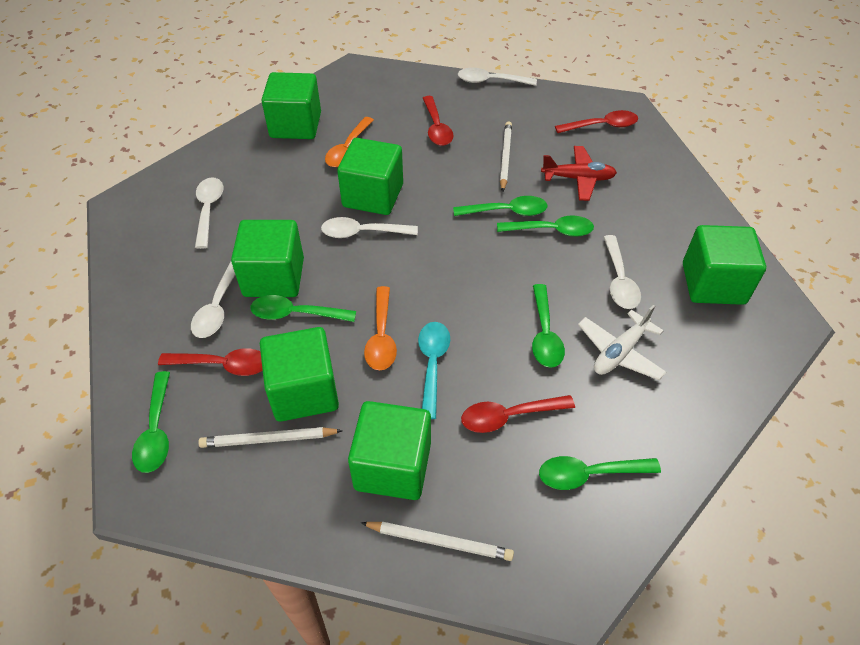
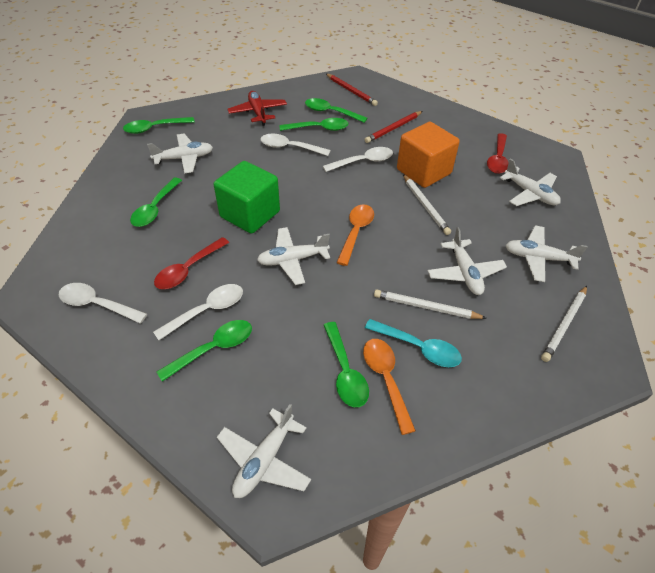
green cube: 6 -> 1
orange cube: 0 -> 1
red pencil: 0 -> 2
red spoon: 4 -> 2
white plane: 1 -> 6
white spoon: 5 -> 4

